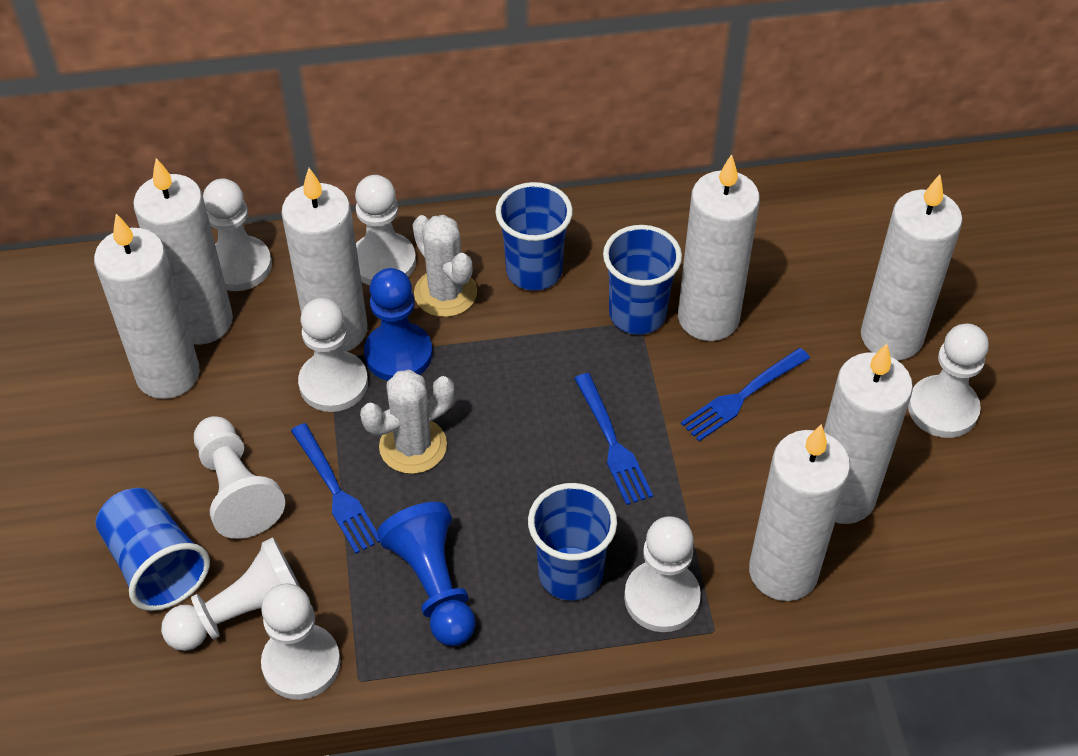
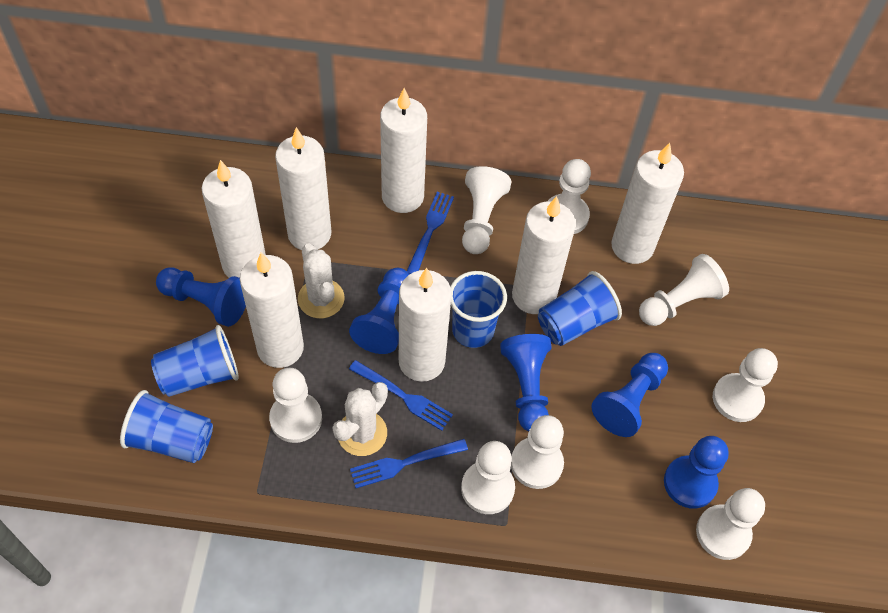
blue pawn: 2 -> 5

